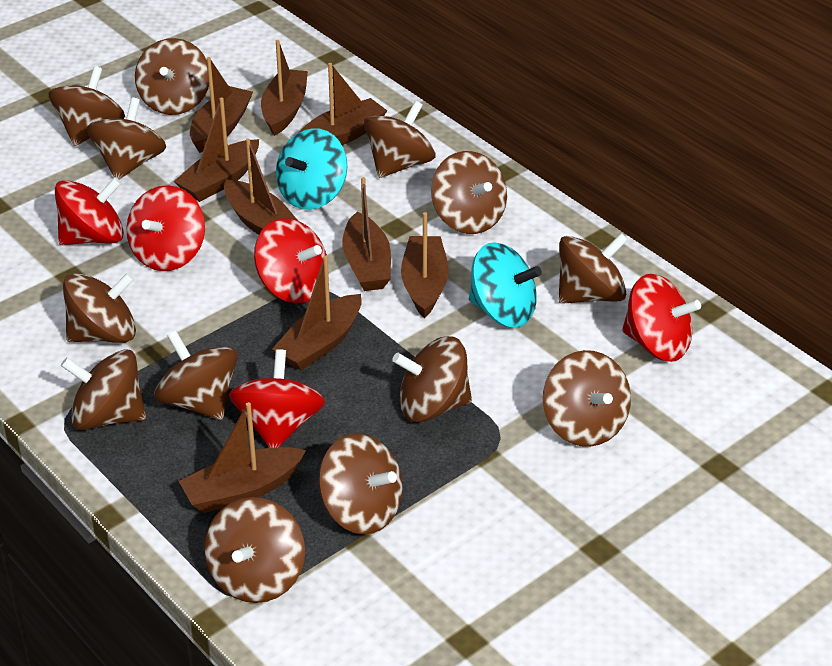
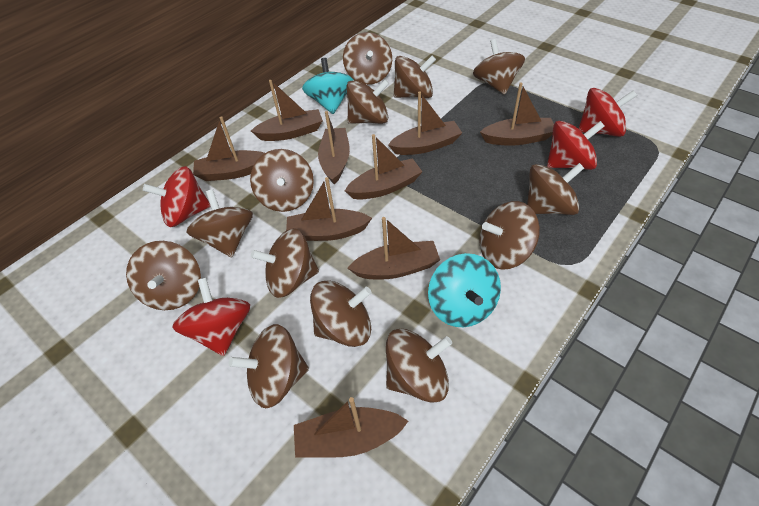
red spinning top: 5 -> 4

